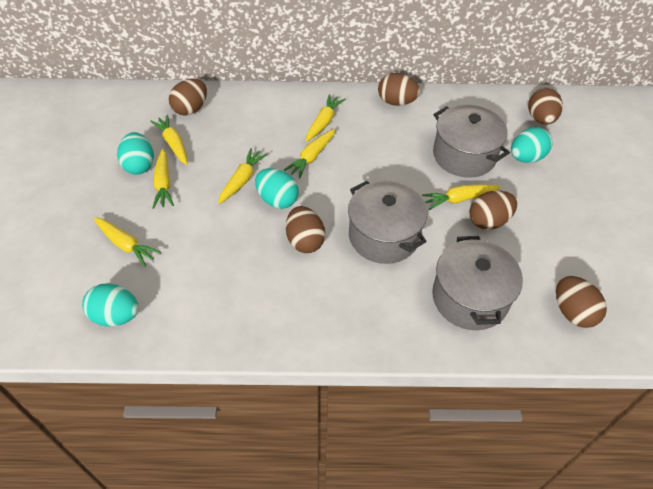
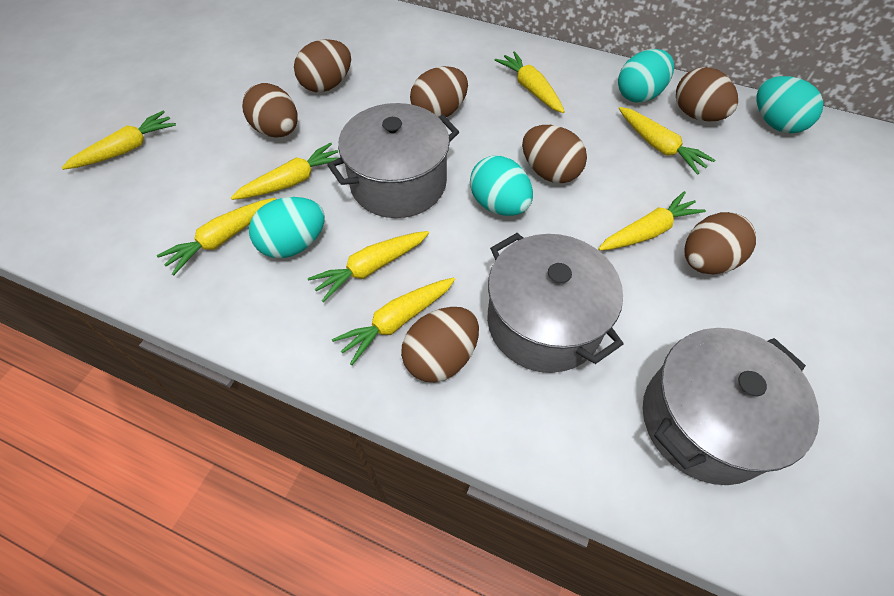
brown egg: 6 -> 7
yellow carrot: 7 -> 8

